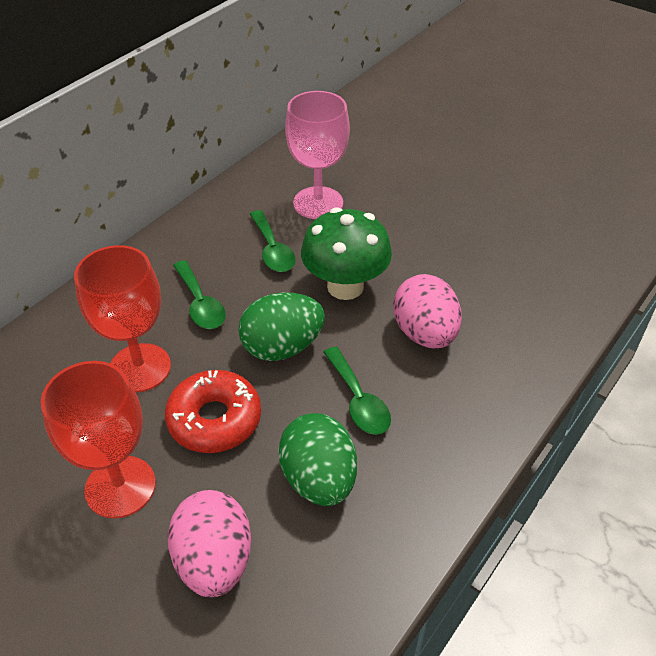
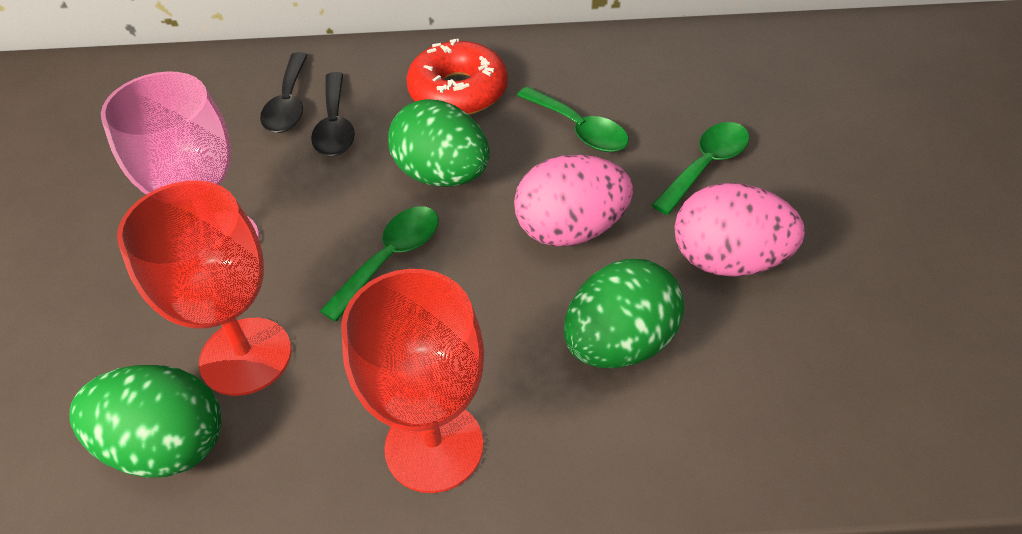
black spoon: 0 -> 2
green egg: 2 -> 3
green mushroom: 1 -> 0

